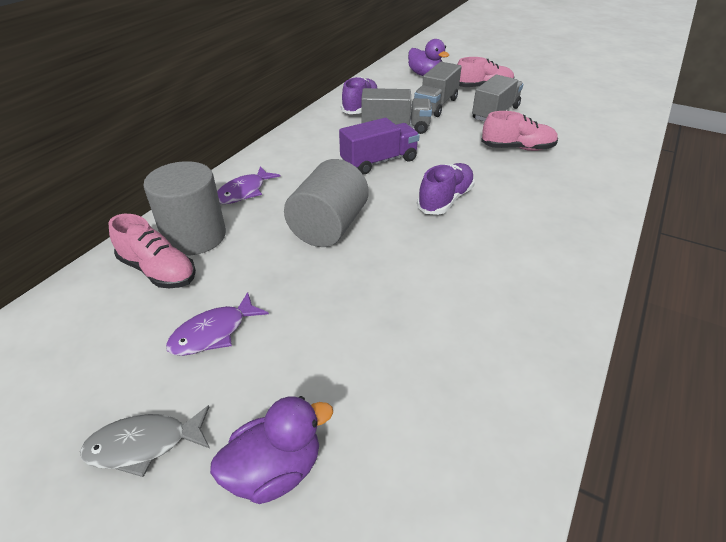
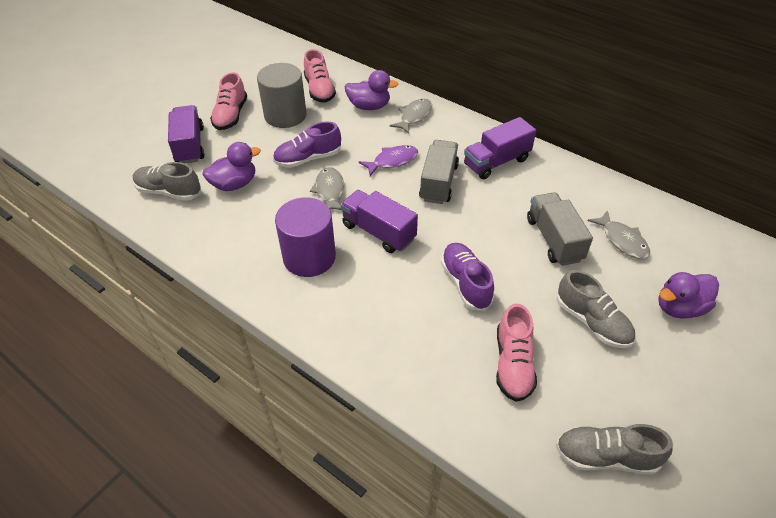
grey cylinder: 2 -> 1
grey fish: 1 -> 3
grey shoe: 0 -> 3
grey truck: 3 -> 2
purple cylinder: 0 -> 1
purple duck: 2 -> 3
purple fish: 2 -> 1
purple truck: 1 -> 3

